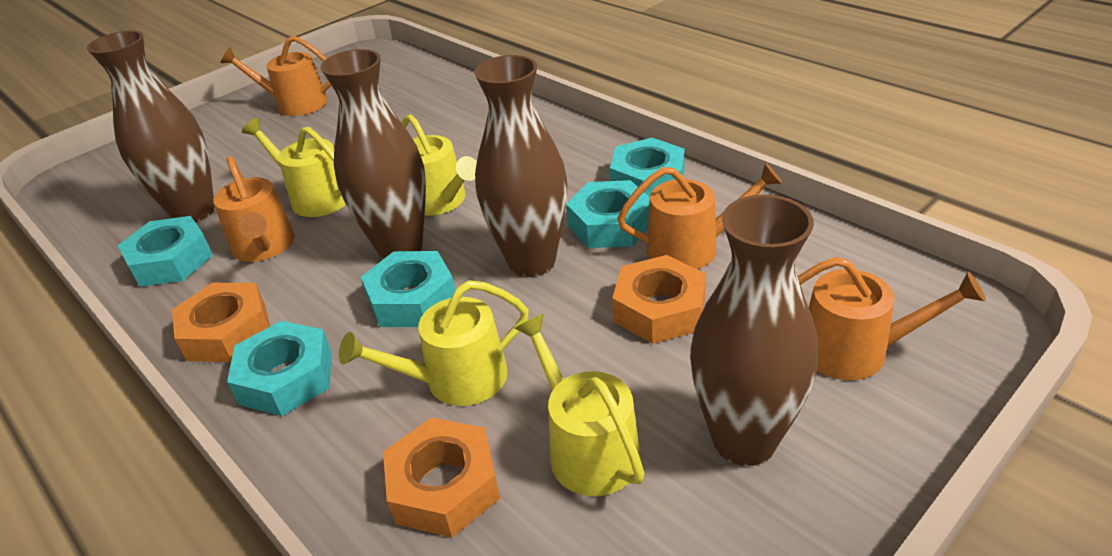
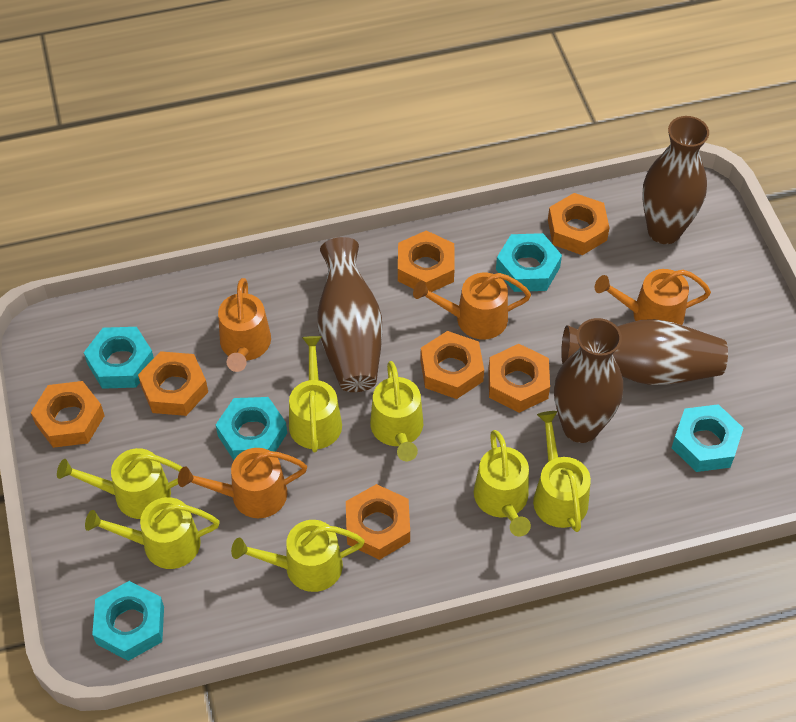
orange nut: 3 -> 7
yellow watering can: 4 -> 7

